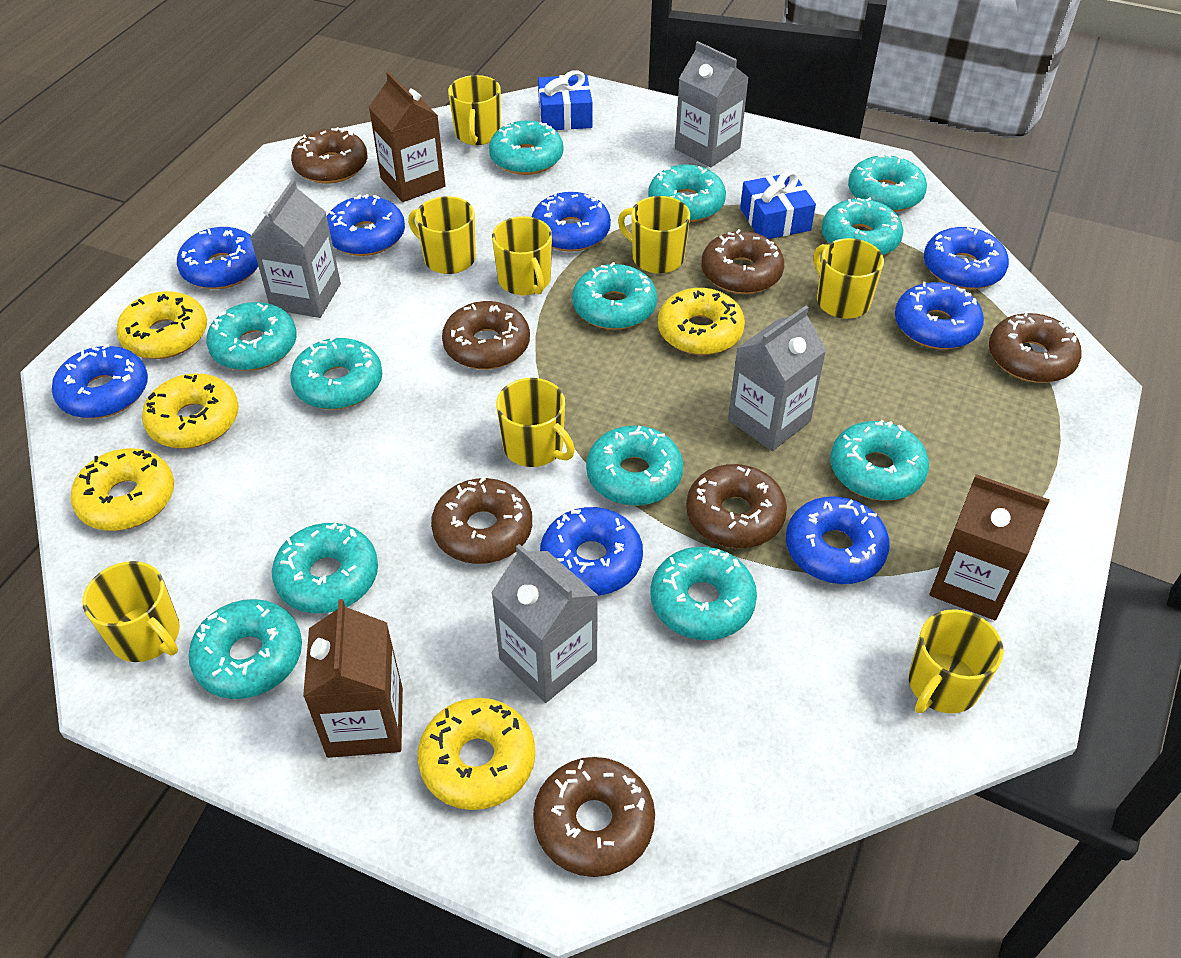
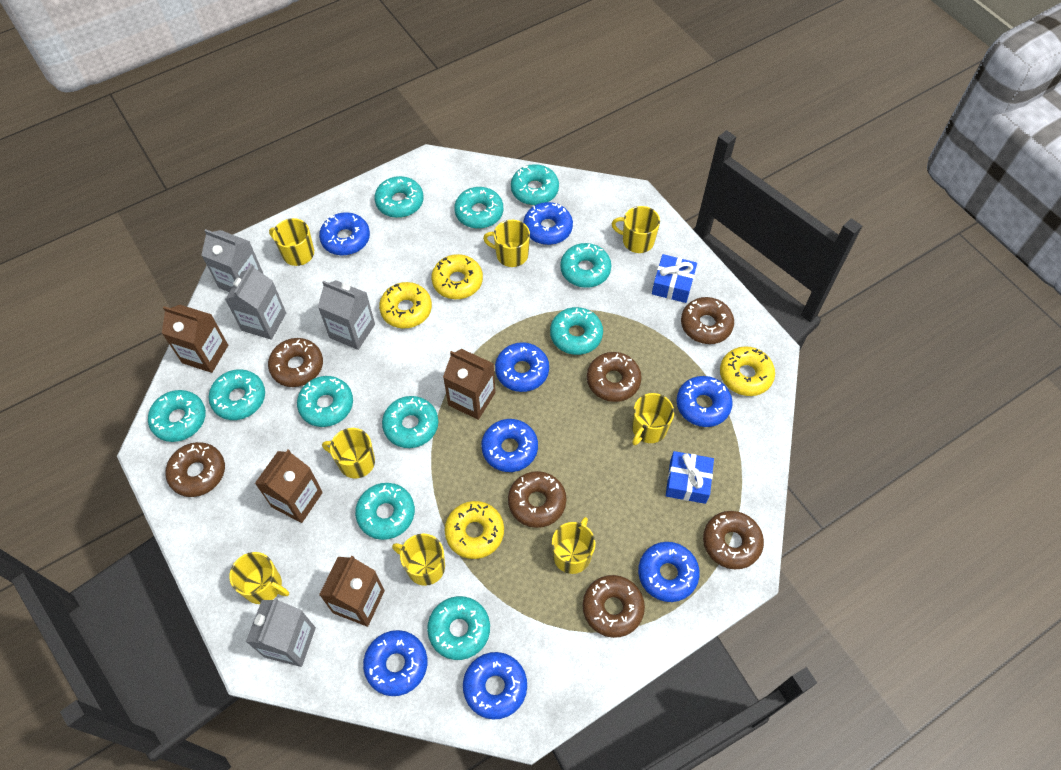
brown carton: 3 -> 4
turquoise donut: 12 -> 11
yellow donut: 5 -> 4

